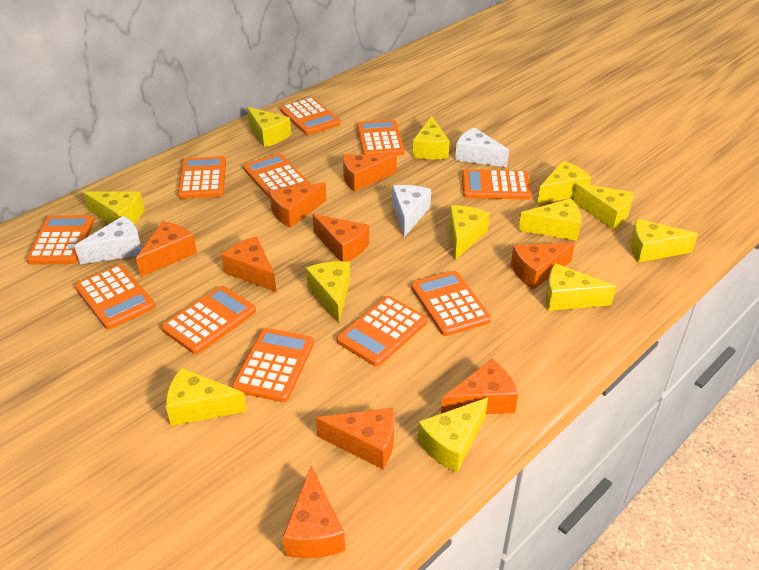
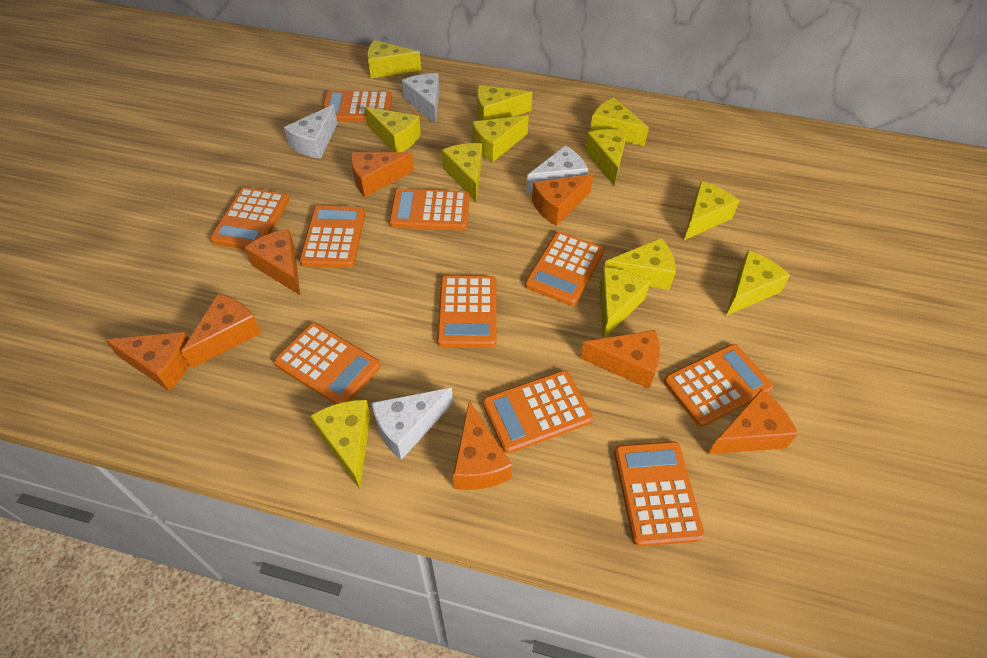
orange calculator: 11 -> 10
orange cheese: 9 -> 8
white cheese: 3 -> 4

